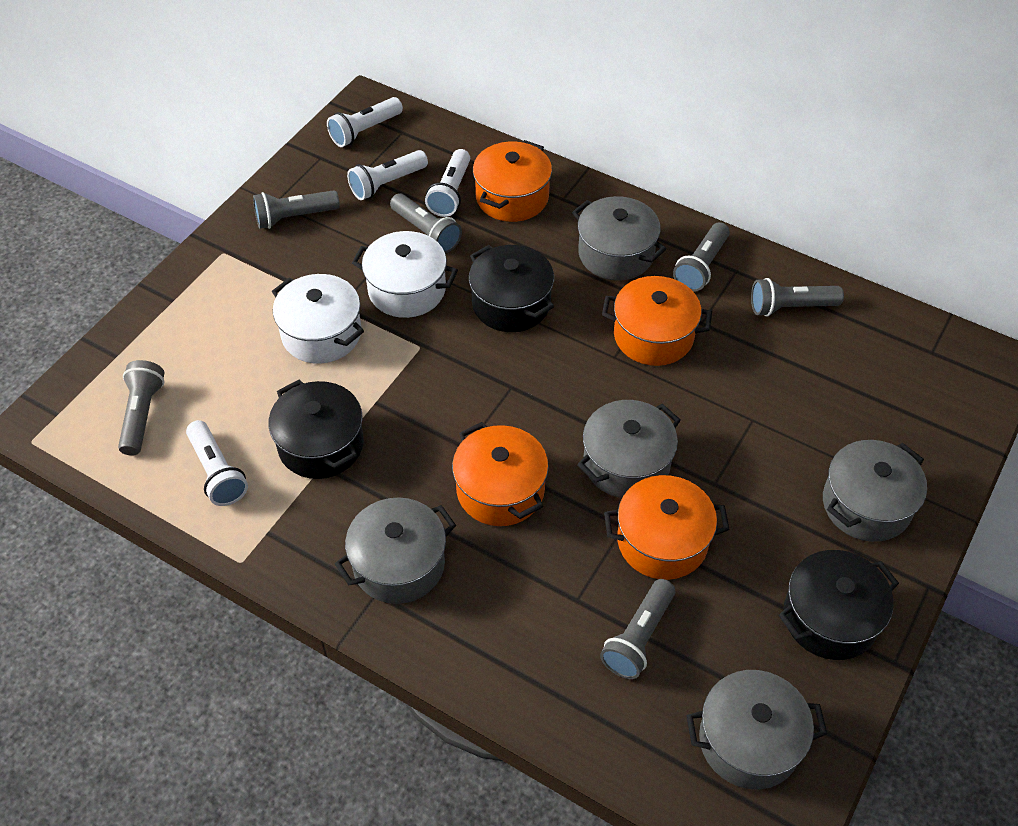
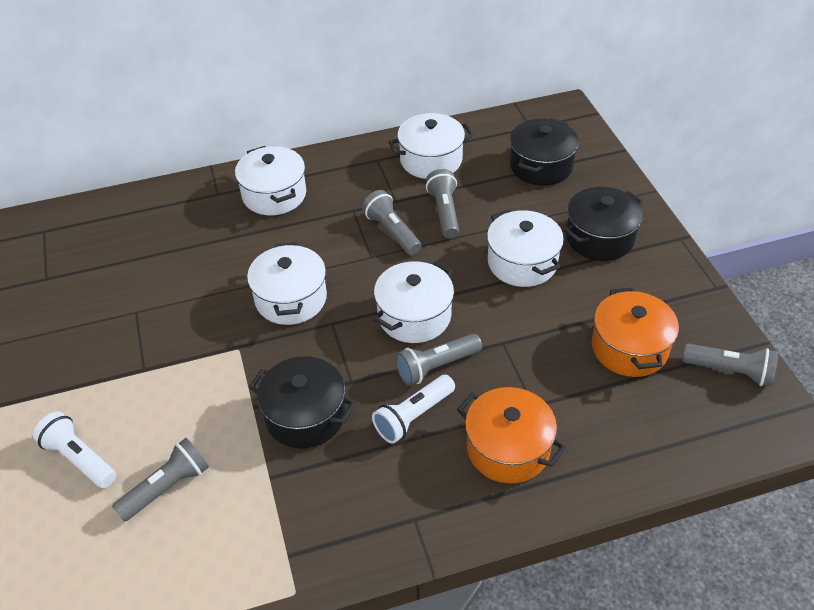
grey flashlight: 6 -> 5
grey pot: 5 -> 0
orange pot: 4 -> 2
white flashlight: 4 -> 2
white pot: 2 -> 5

